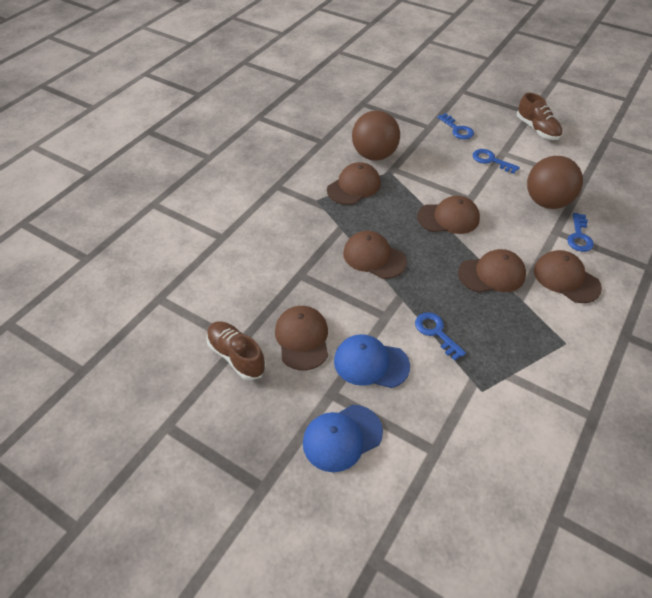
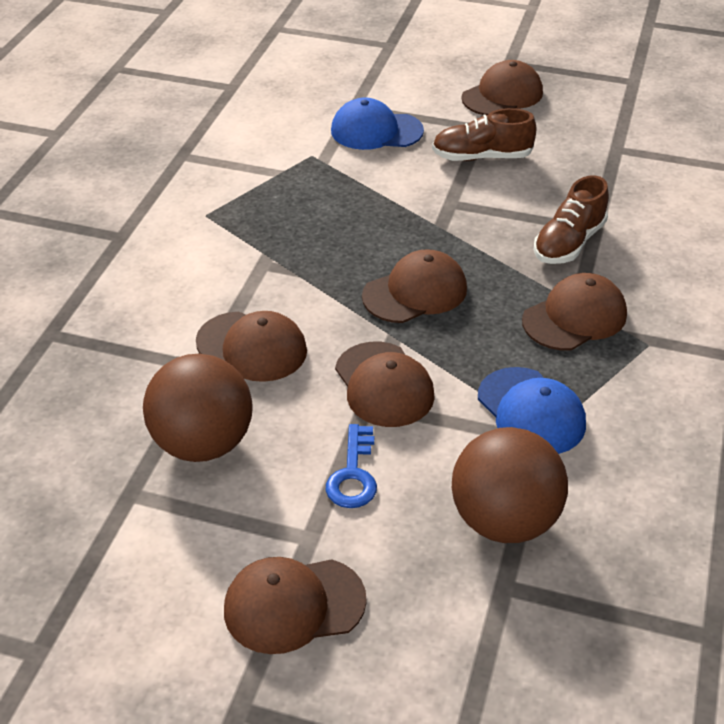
blue key: 4 -> 1

